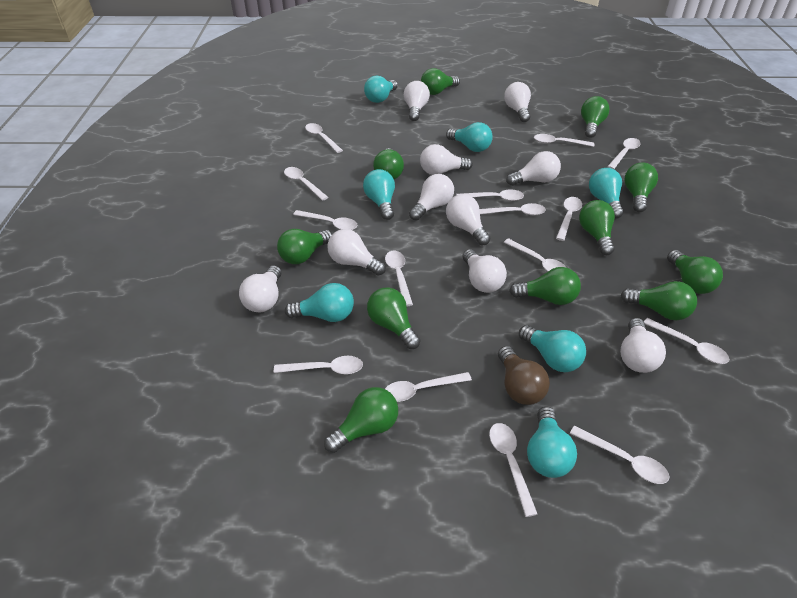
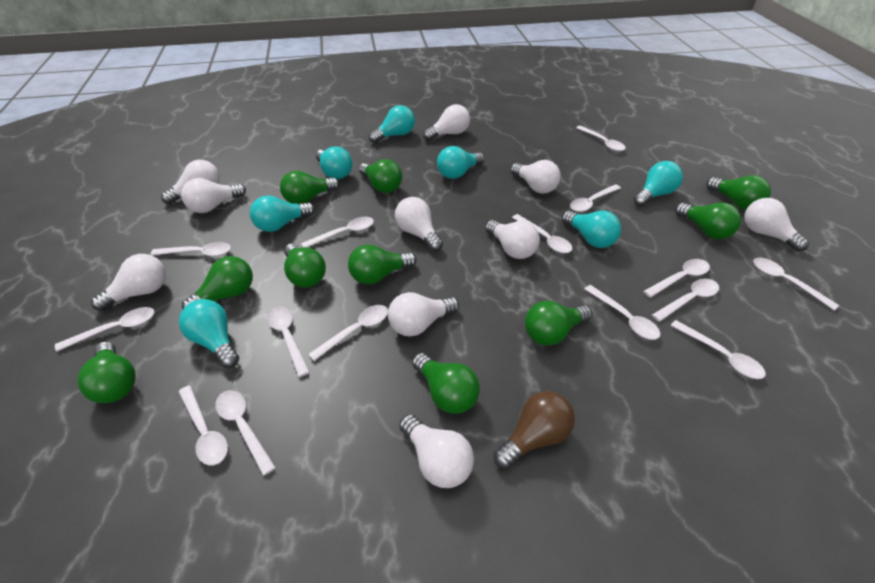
green light bulb: 11 -> 10

